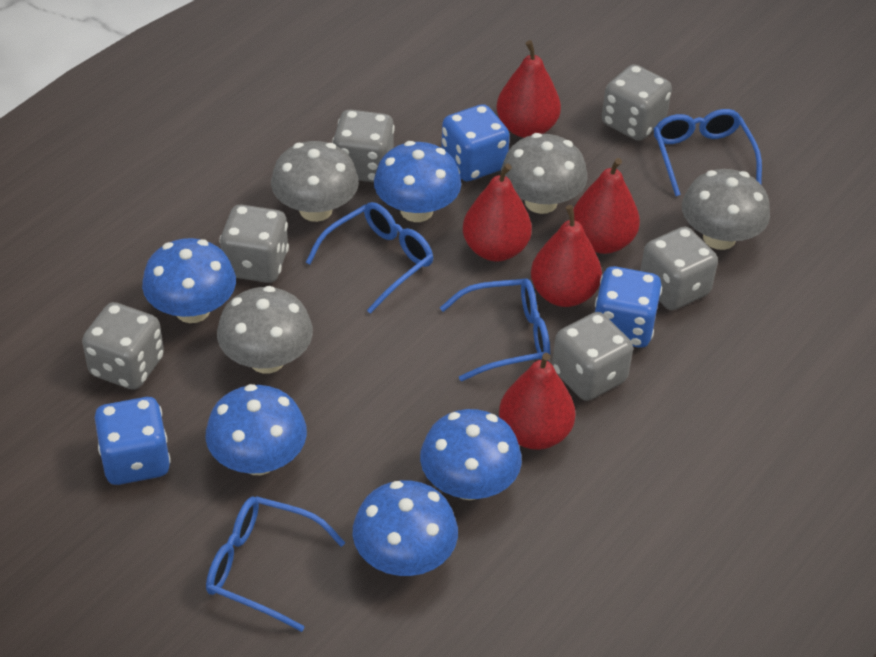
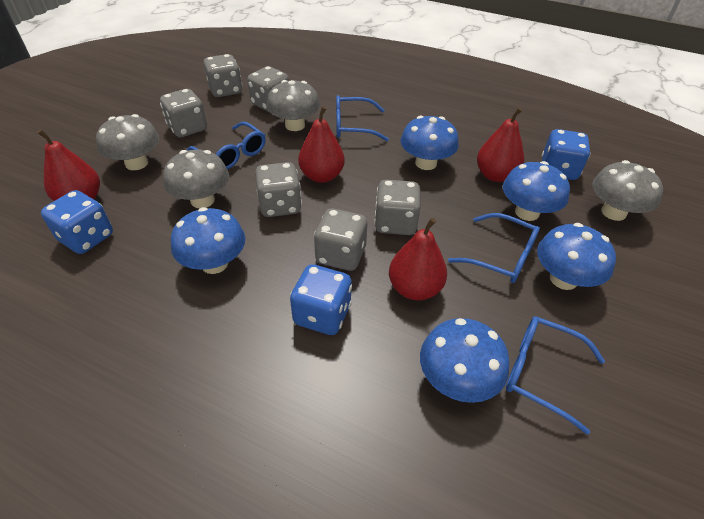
red pear: 5 -> 4

